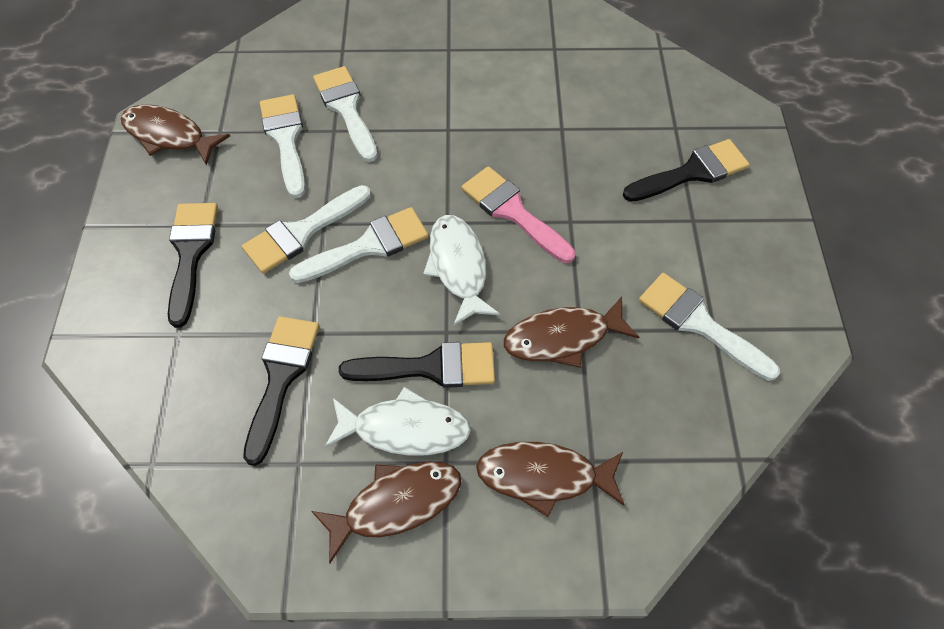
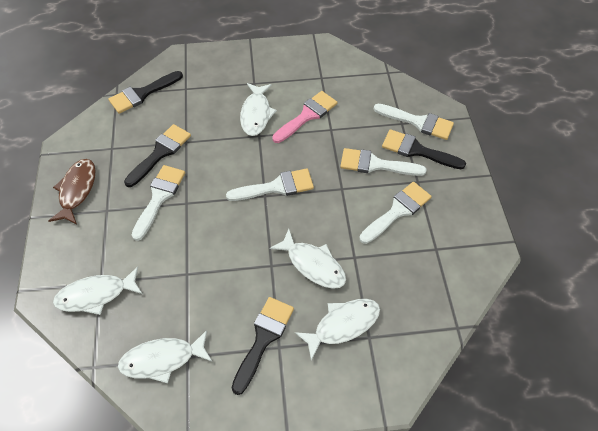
brown fish: 4 -> 1
white fish: 2 -> 5

